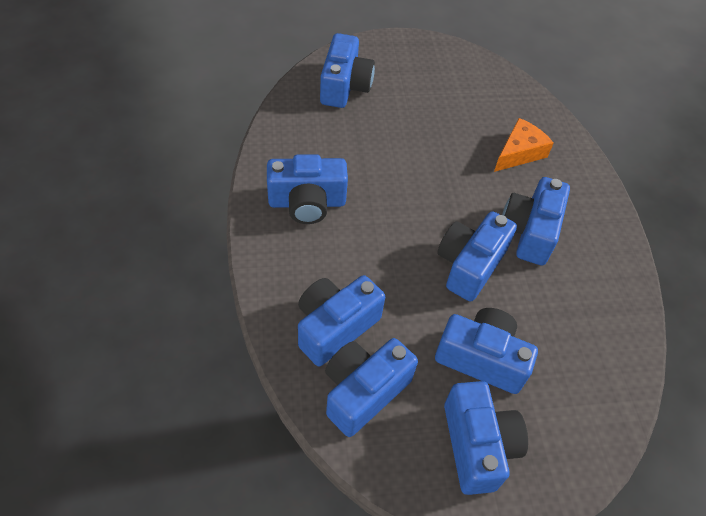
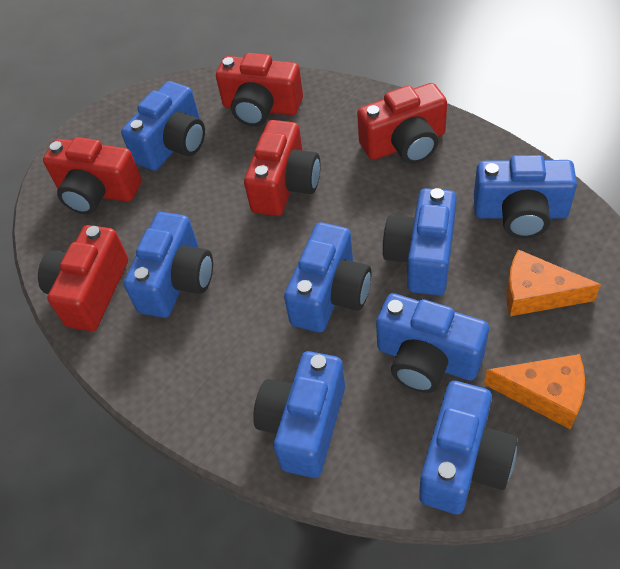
orange cheese: 1 -> 2
red camera: 0 -> 5

